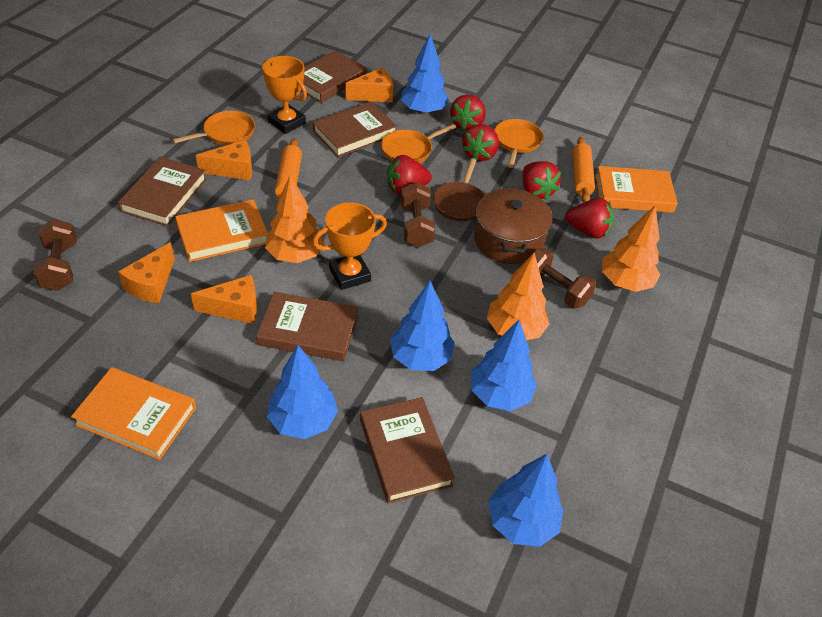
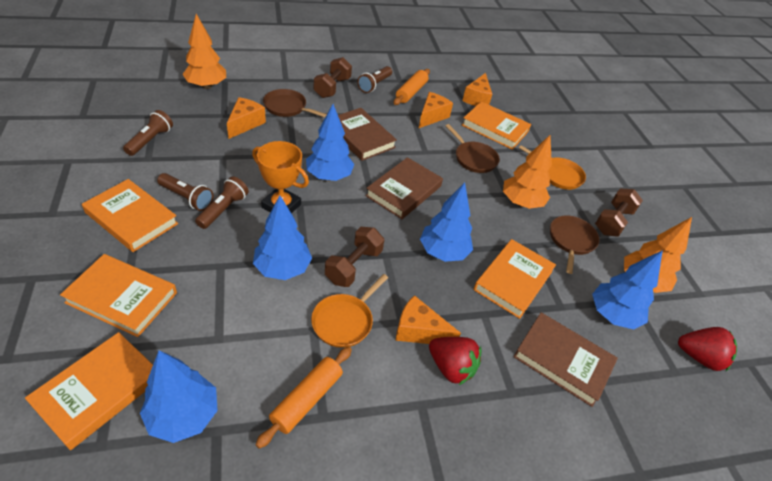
brown book: 5 -> 3
brown flashlight: 0 -> 4
brown pan: 1 -> 3
brown pot: 1 -> 0
orange book: 3 -> 5
orange pan: 3 -> 2
orange trophy: 2 -> 1
red strawberry: 5 -> 2

